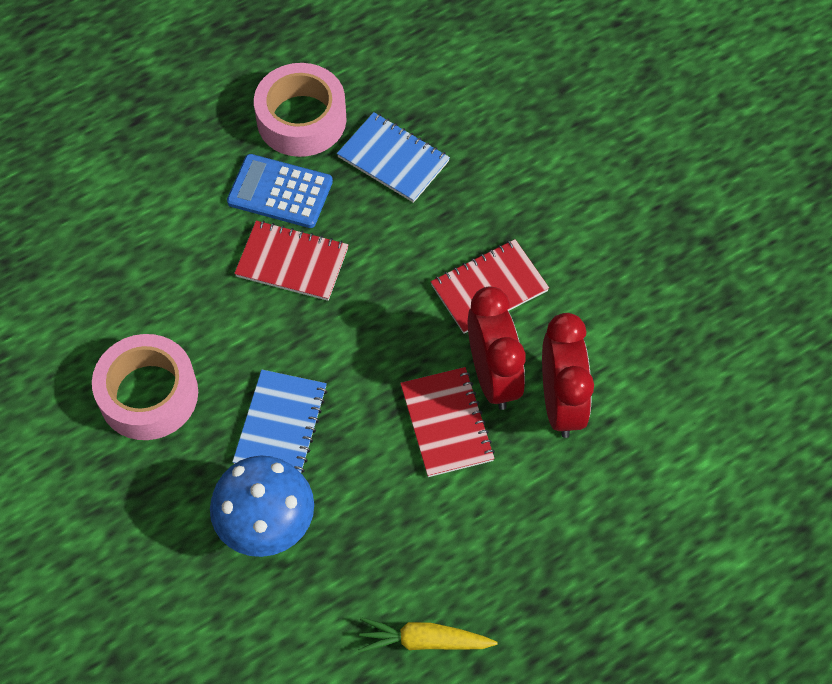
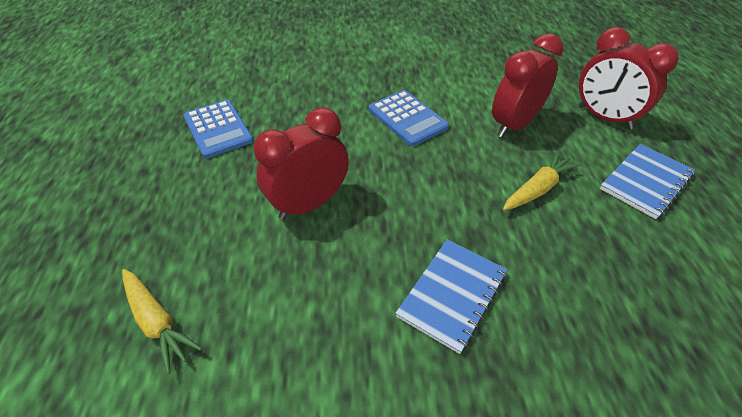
blue calculator: 1 -> 2
blue mushroom: 1 -> 0
pink tape: 2 -> 0
red clock: 2 -> 3
red notebook: 3 -> 0
yellow carrot: 1 -> 2

